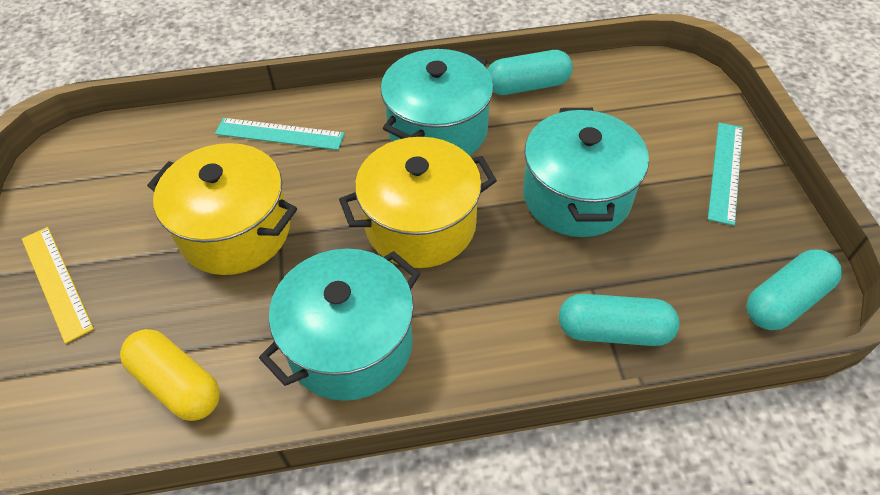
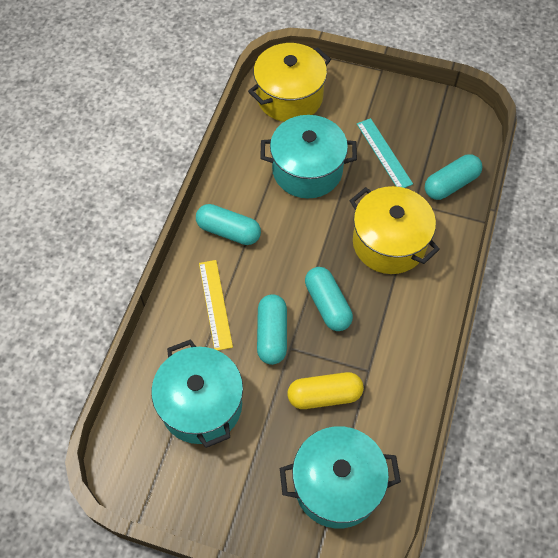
turquoise capsule: 3 -> 4
turquoise ruler: 2 -> 1

